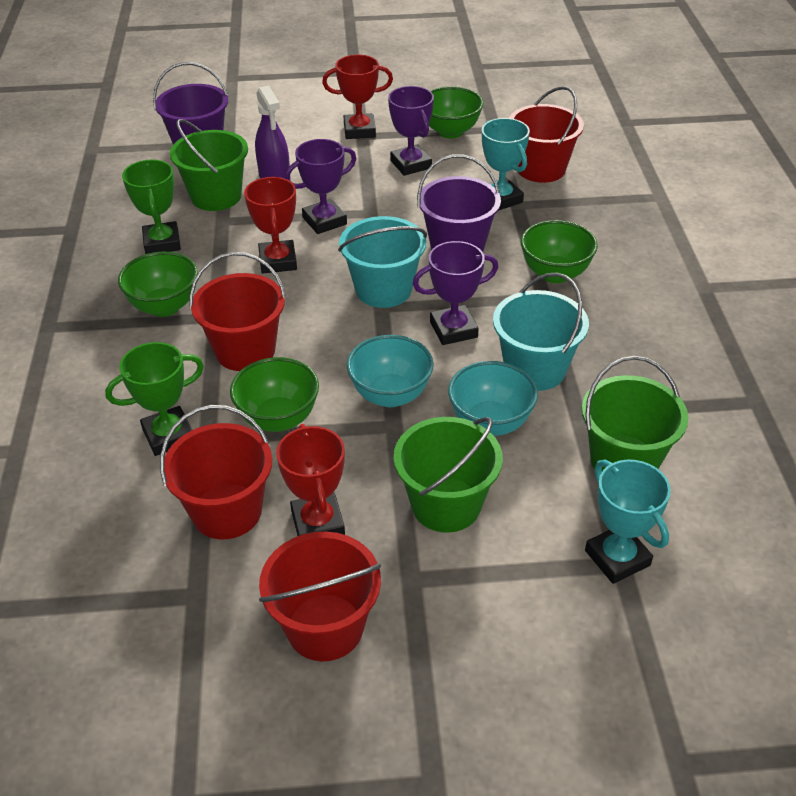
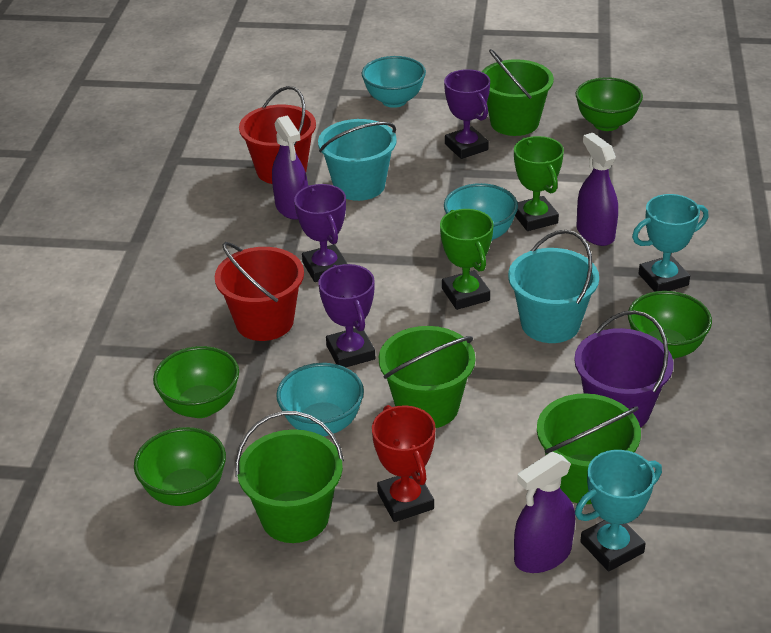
green bucket: 3 -> 4
purple bucket: 2 -> 1
purple spray bottle: 1 -> 3
red bucket: 4 -> 2
red trophy: 3 -> 1
turquoise bowl: 2 -> 3

